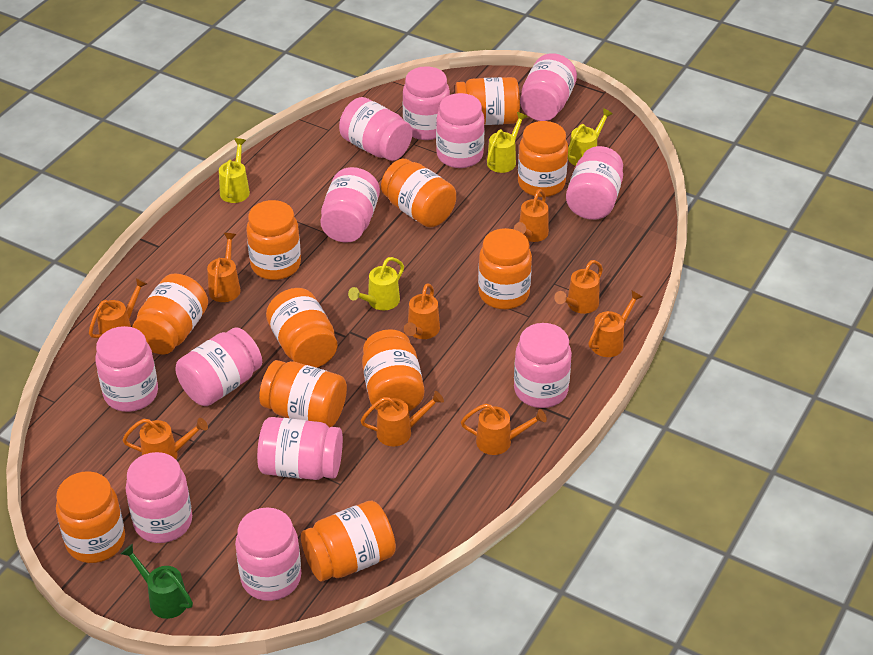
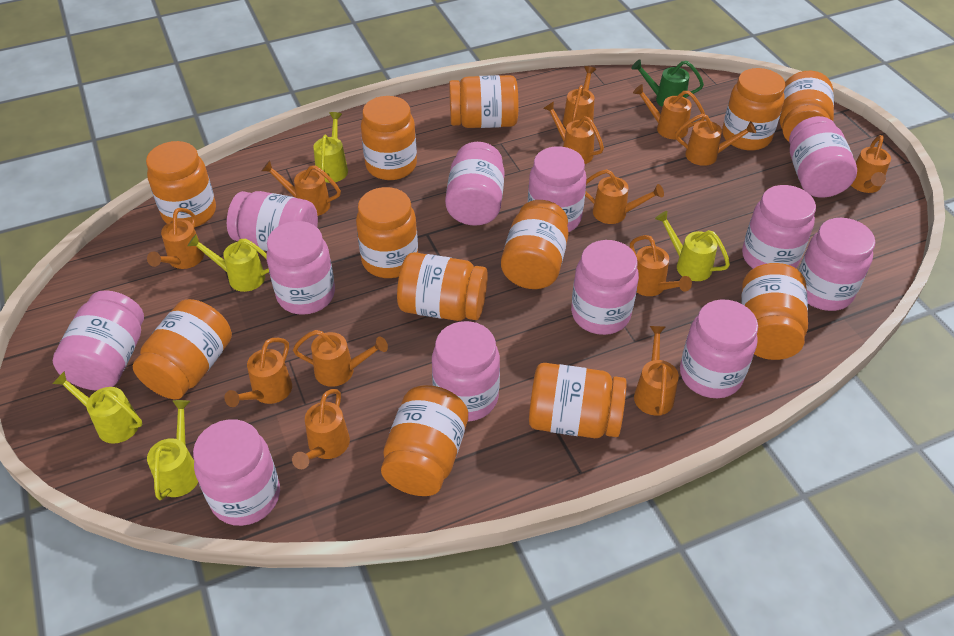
orange jar: 11 -> 12
orange watering can: 9 -> 13
yellow watering can: 4 -> 5

